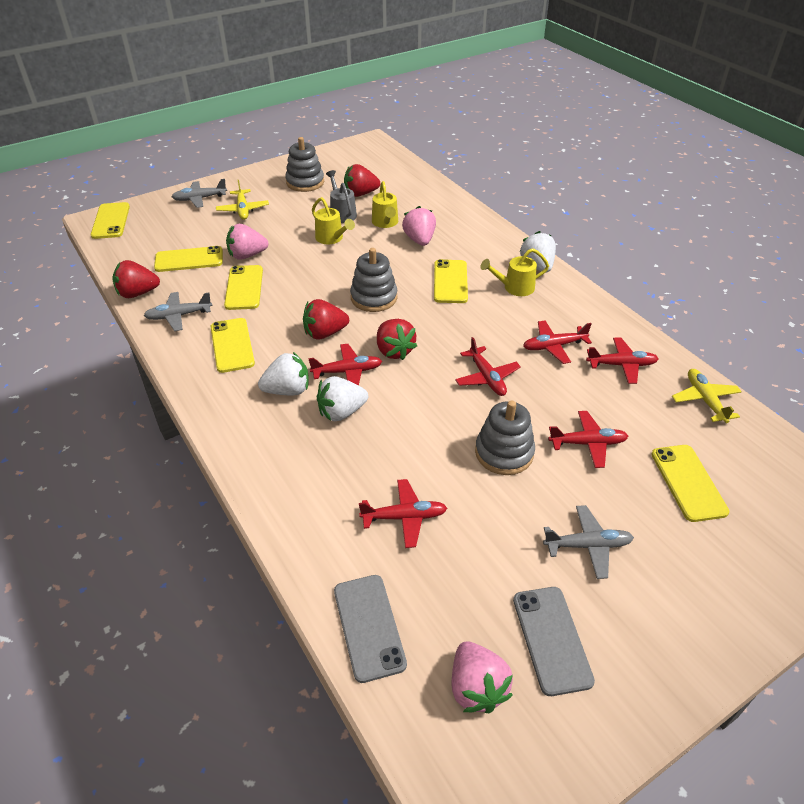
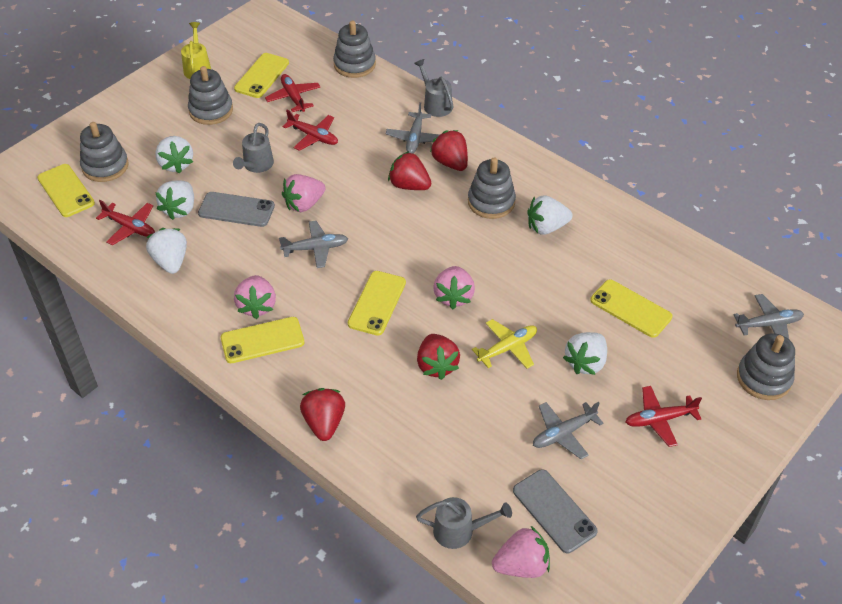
grey plane: 3 -> 4
grey stacking toy: 3 -> 5
grey watering can: 1 -> 3
pink strawberry: 3 -> 4
red plane: 6 -> 4
white strawberry: 3 -> 5
yellow phone: 6 -> 5
yellow plane: 2 -> 1
yellow watering can: 3 -> 1

